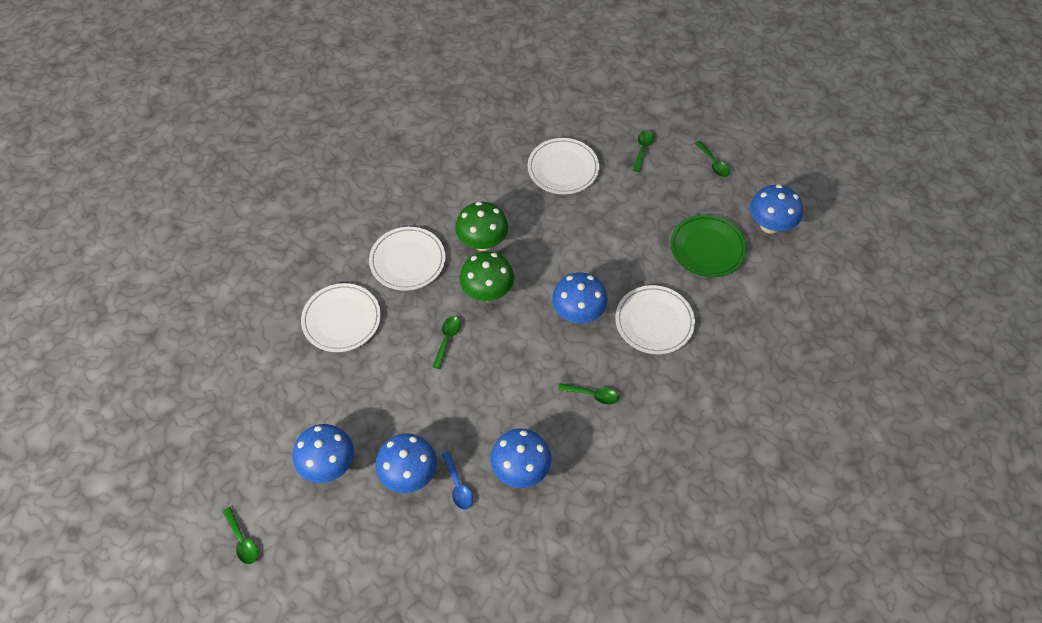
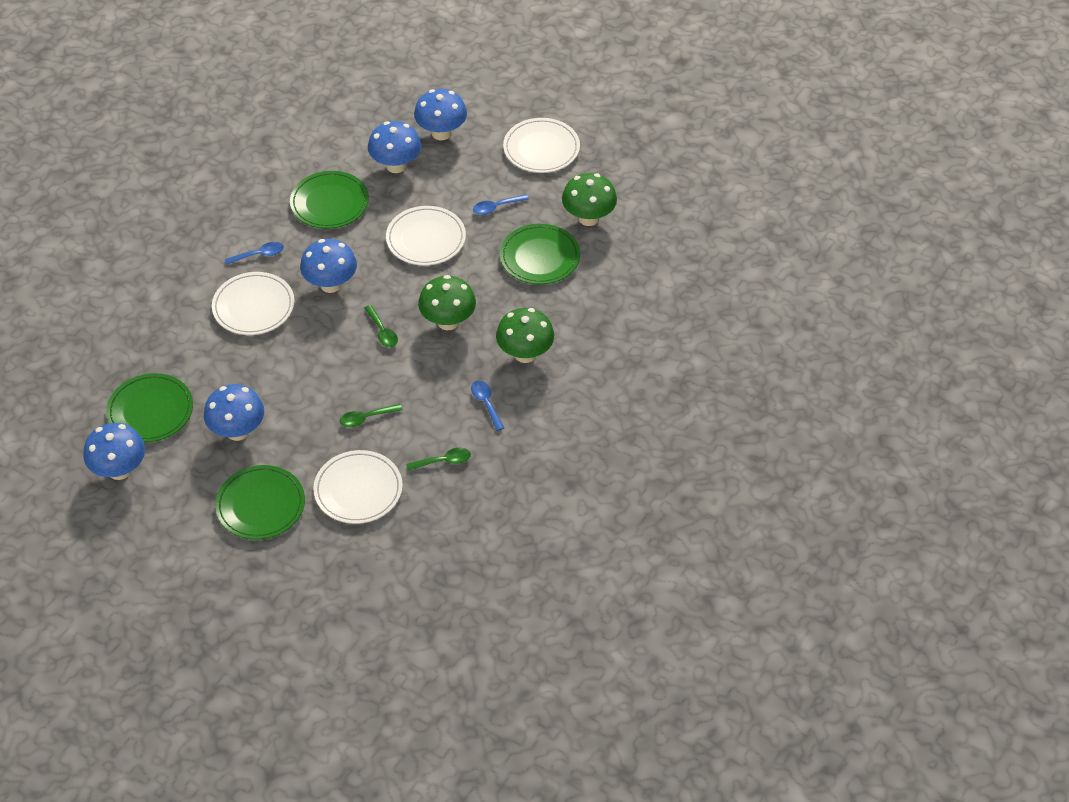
blue spoon: 1 -> 3
green mushroom: 2 -> 3
green plate: 1 -> 4
green spoon: 5 -> 3

